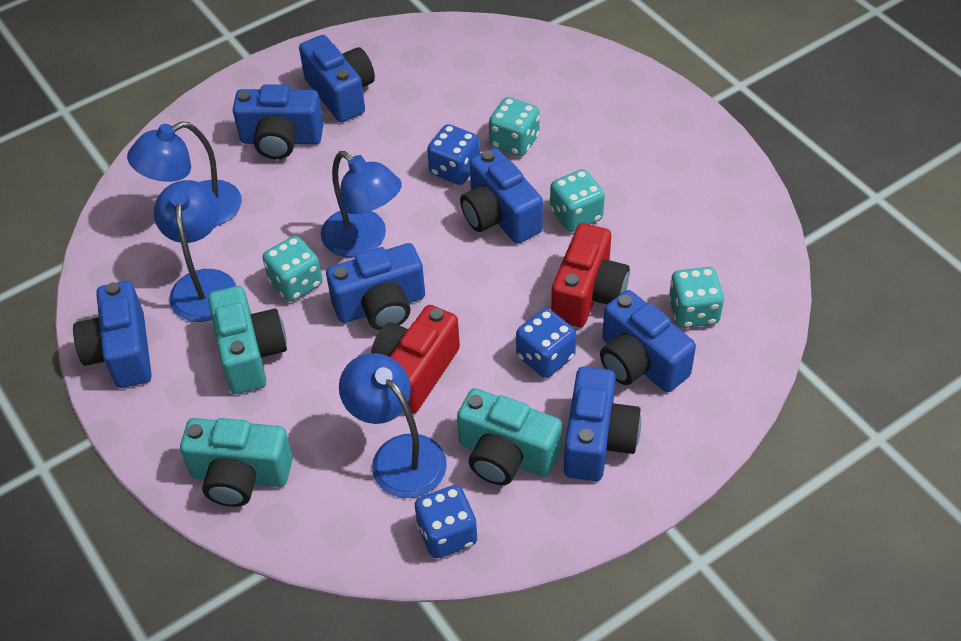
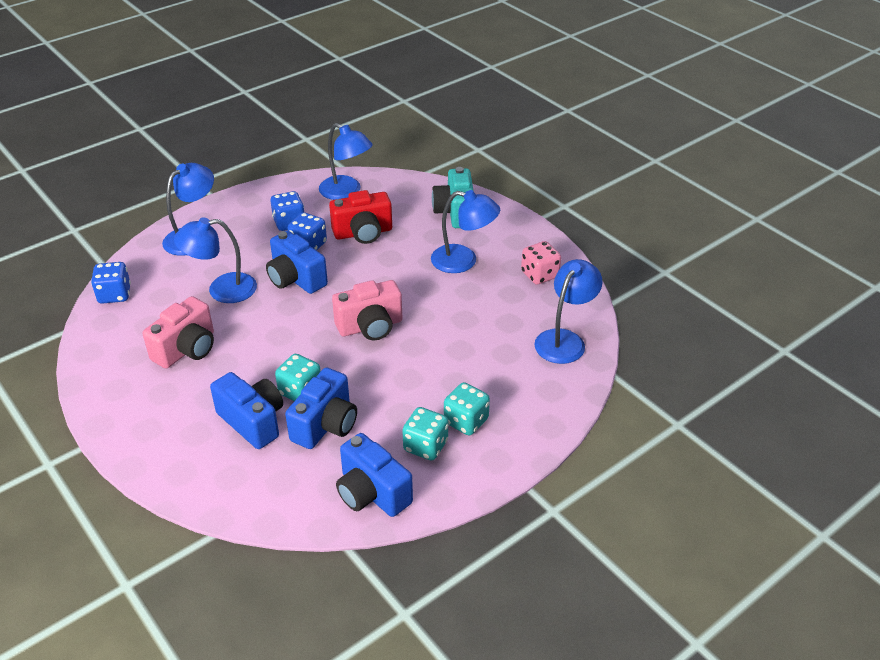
blue camera: 7 -> 4
blue lamp: 4 -> 5
pink camera: 0 -> 2
pink dice: 0 -> 1
red camera: 2 -> 1
turquoise camera: 3 -> 1
turquoise dice: 4 -> 3

